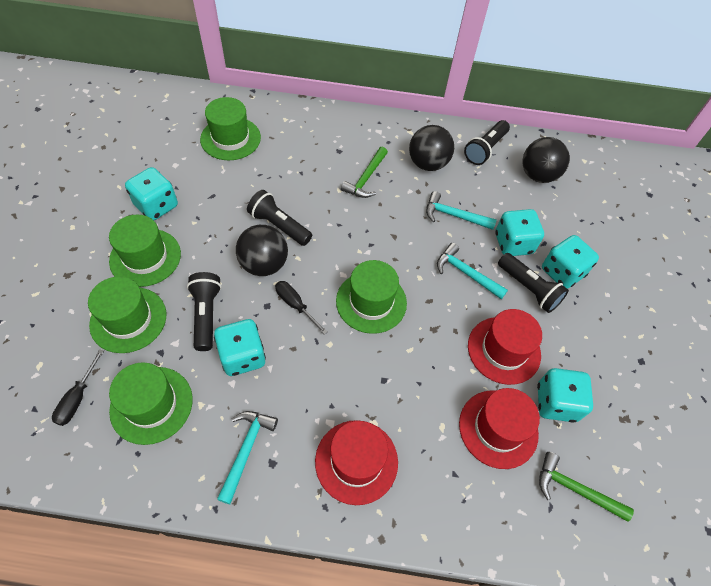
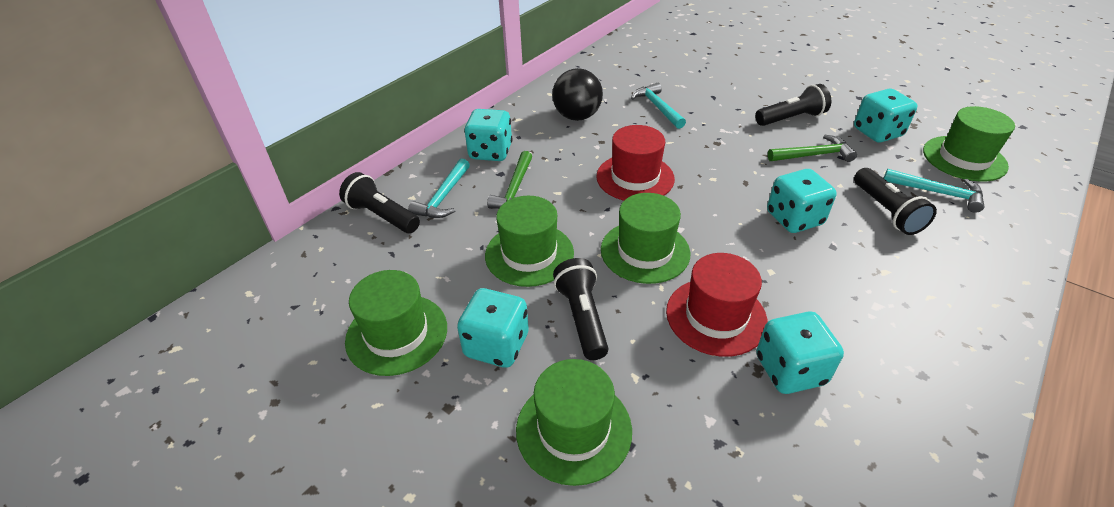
black ball: 3 -> 1
black screwdriver: 2 -> 0
red hat: 3 -> 2

